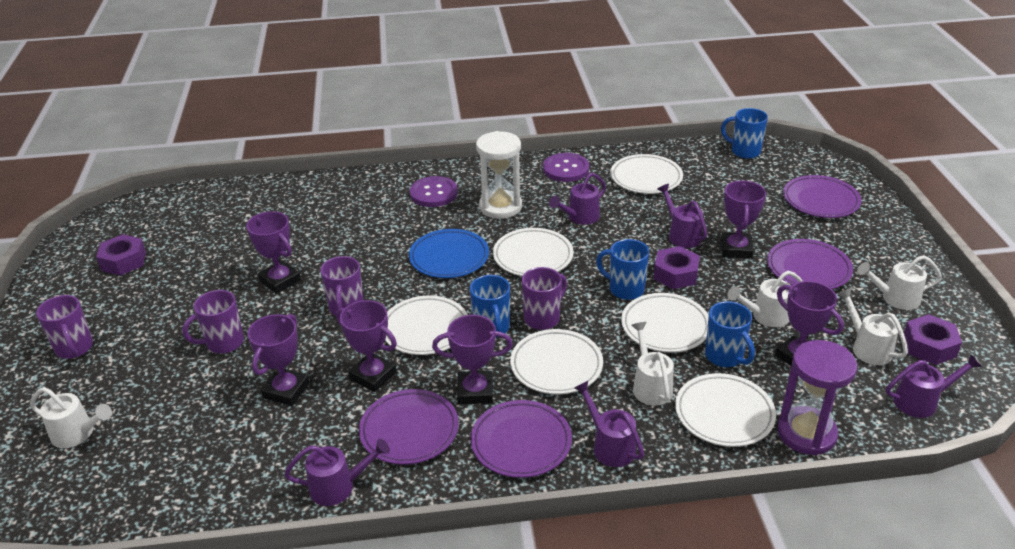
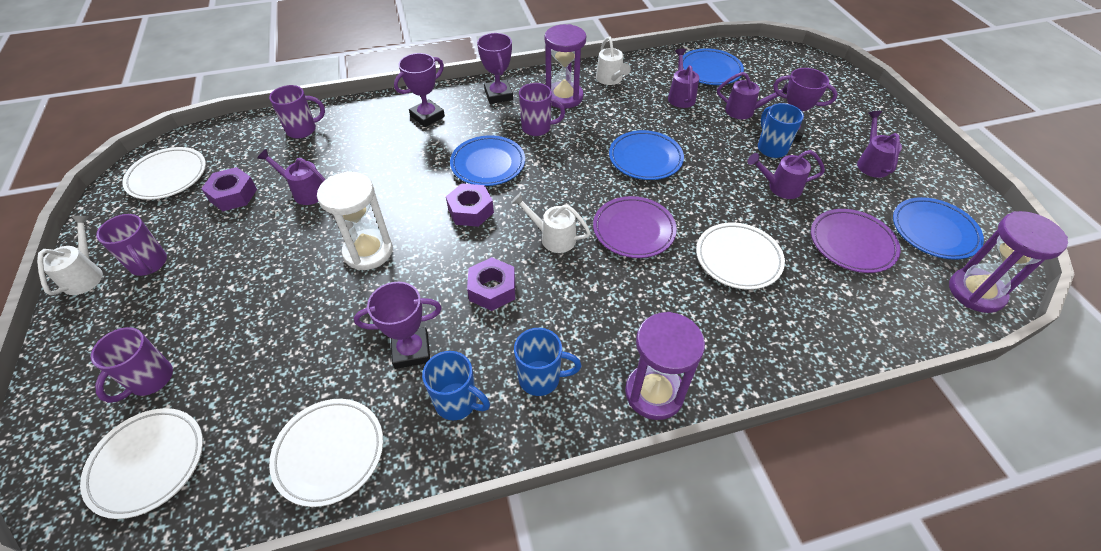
blue mug: 4 -> 3
blue plate: 1 -> 4
purple button: 2 -> 0
purple hourglass: 1 -> 3
purple plate: 4 -> 2
purple trophy: 6 -> 4
white plate: 6 -> 4
white watering can: 5 -> 3

